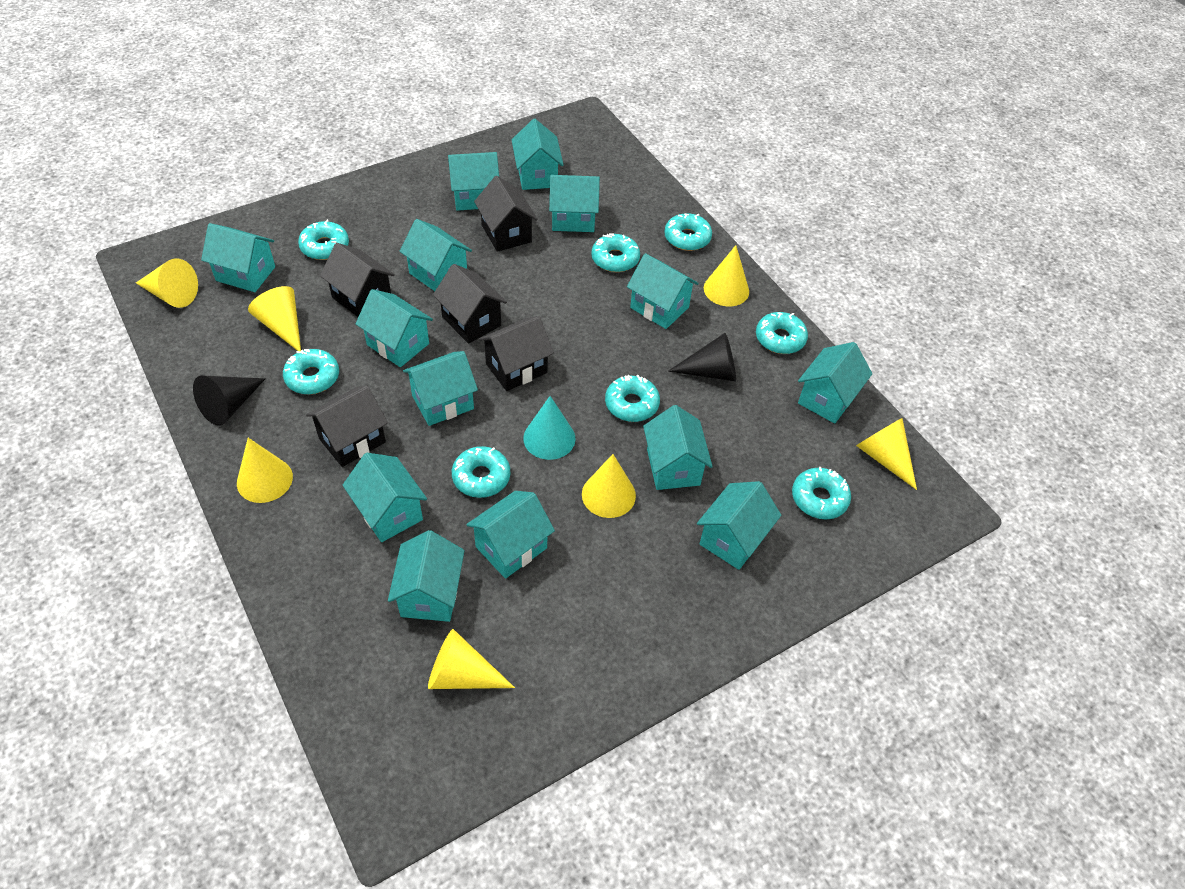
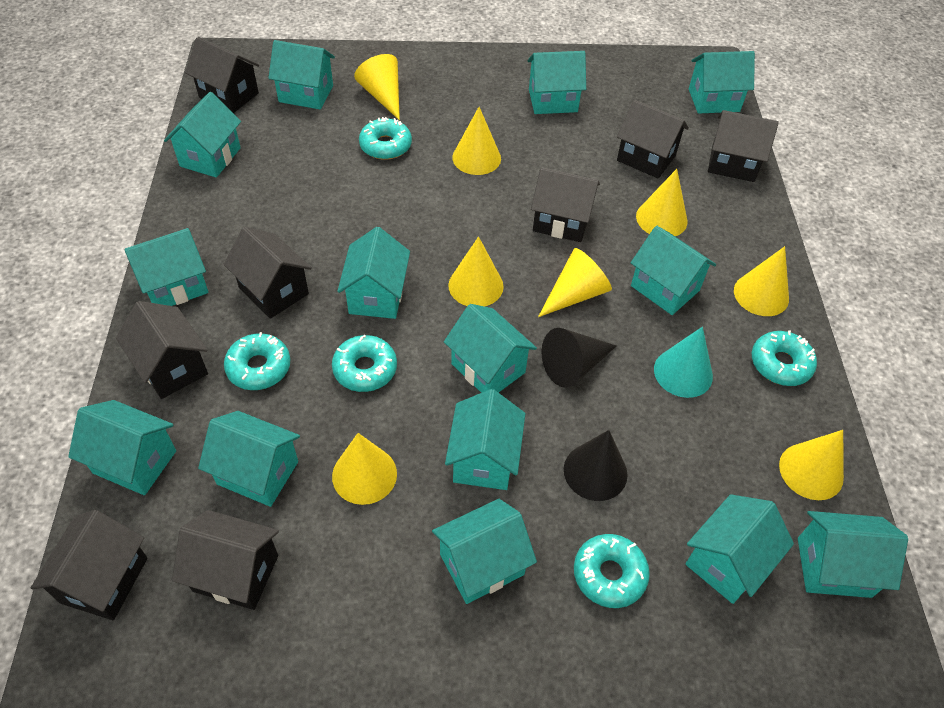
black house: 5 -> 8
turquoise donut: 8 -> 5
yellow cone: 7 -> 8

